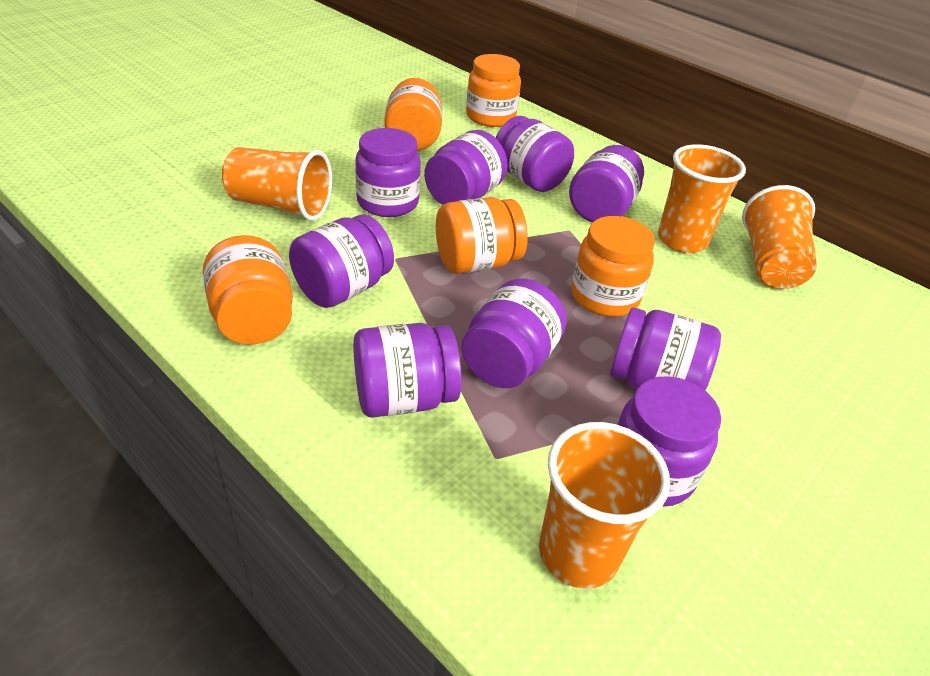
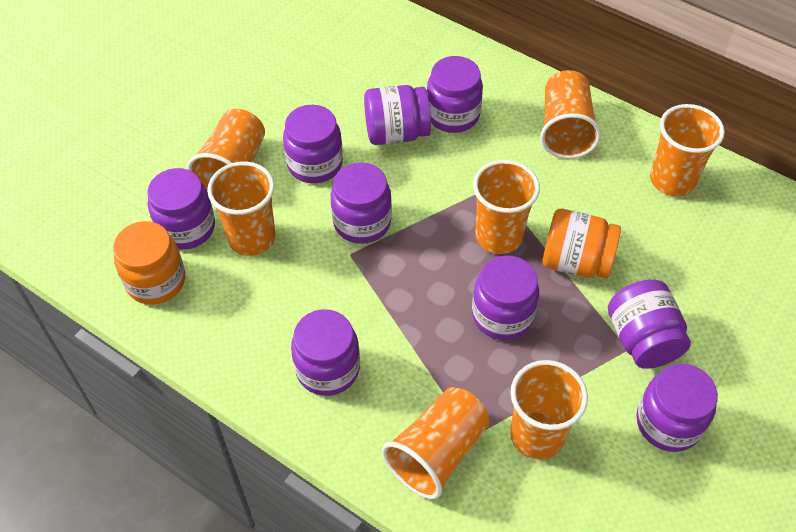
orange cup: 4 -> 7
orange jar: 5 -> 2

